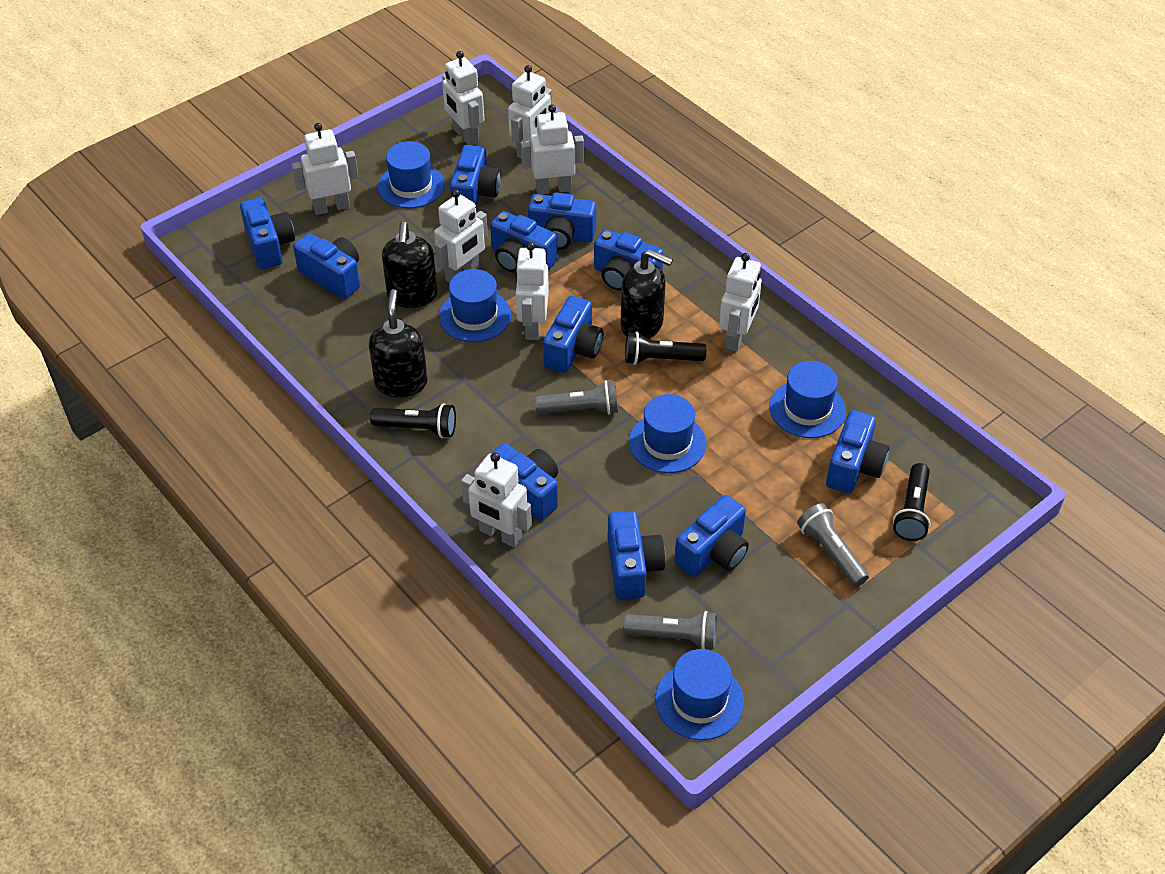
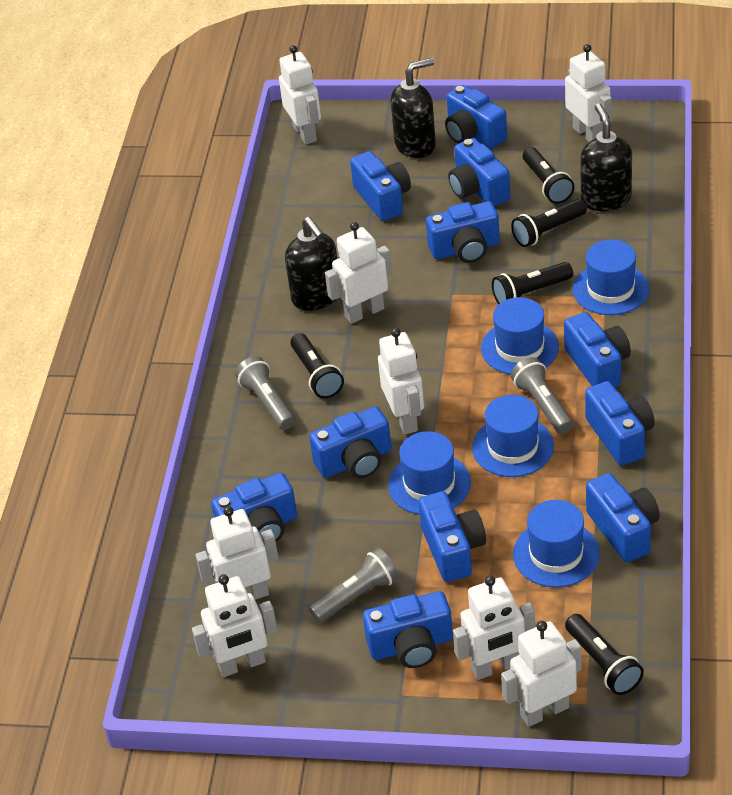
black flashlight: 3 -> 5

